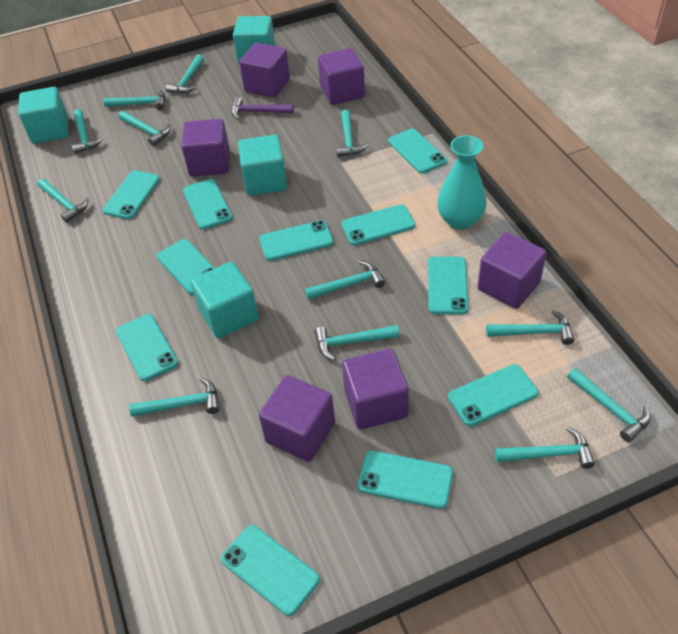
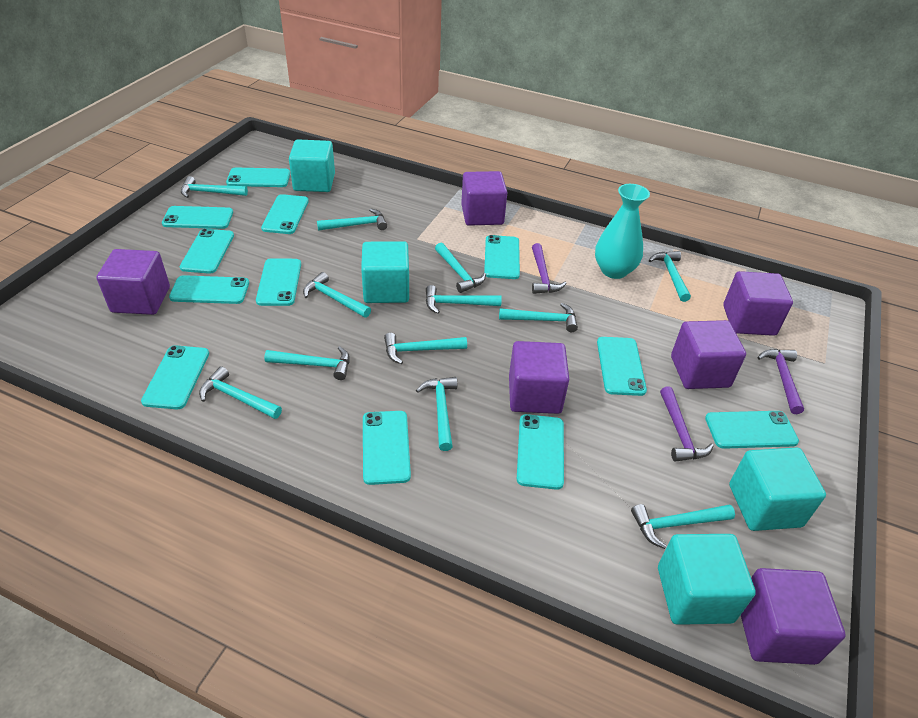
purple hammer: 1 -> 3
turquoise phone: 11 -> 12

